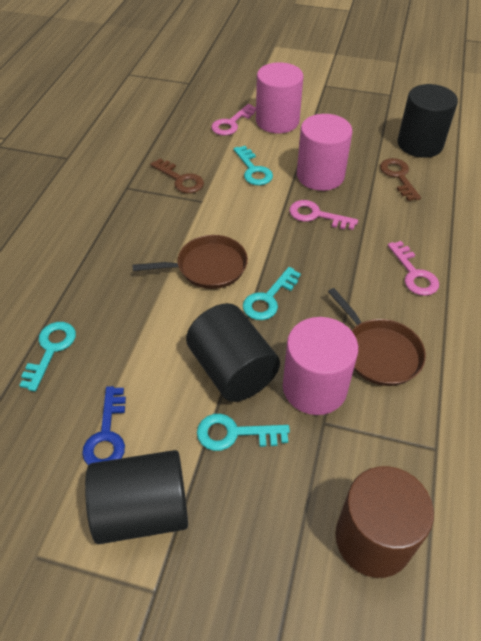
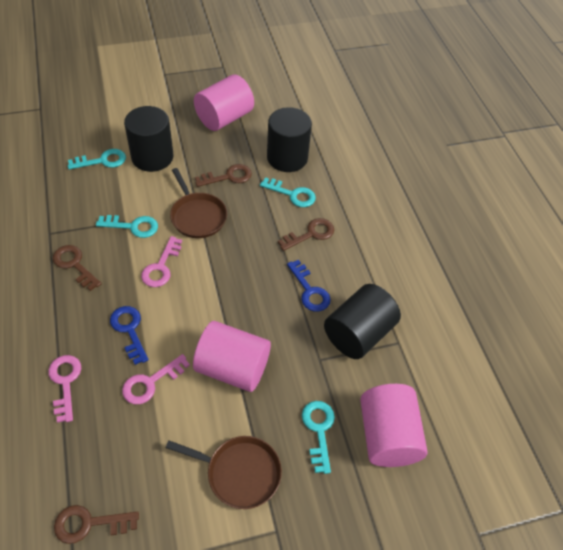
blue key: 1 -> 2
brown cylinder: 1 -> 0
brown key: 2 -> 4

